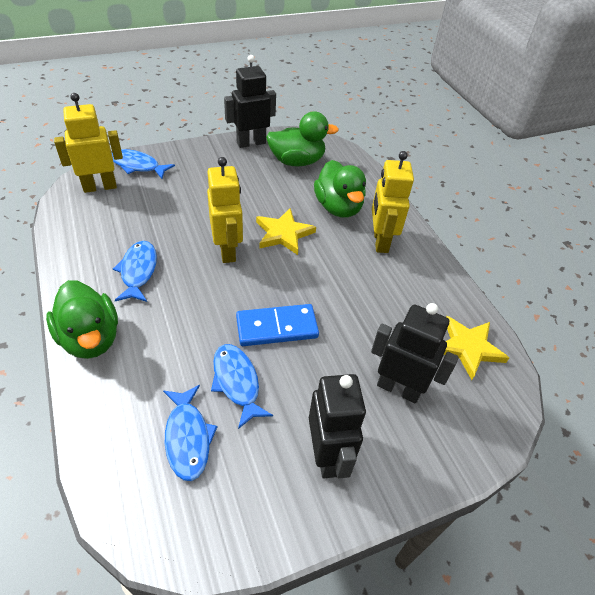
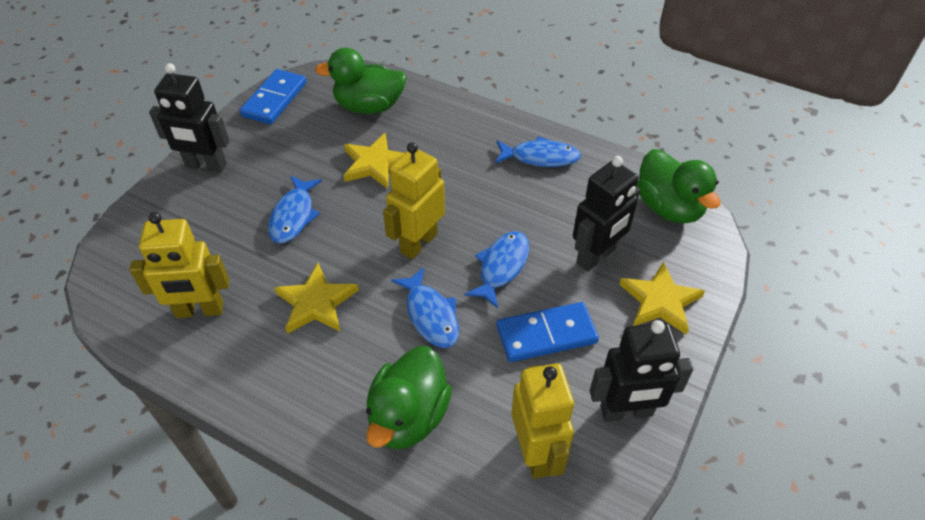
blue domino: 1 -> 2
yellow star: 2 -> 3

